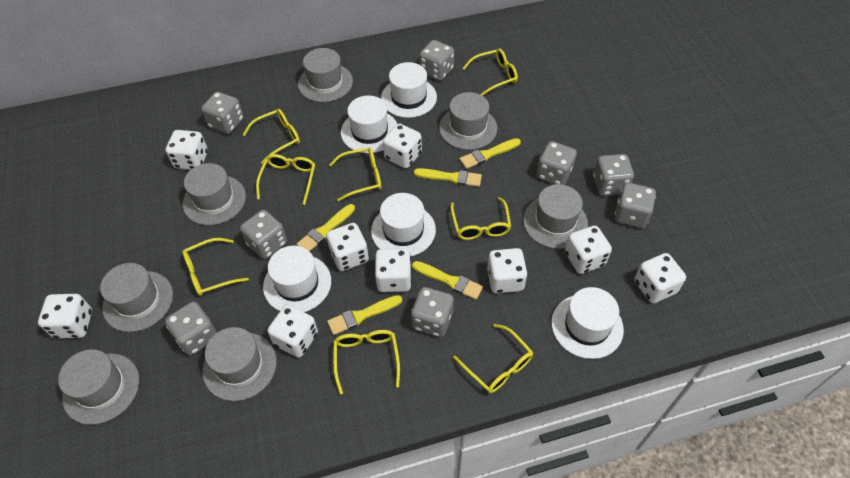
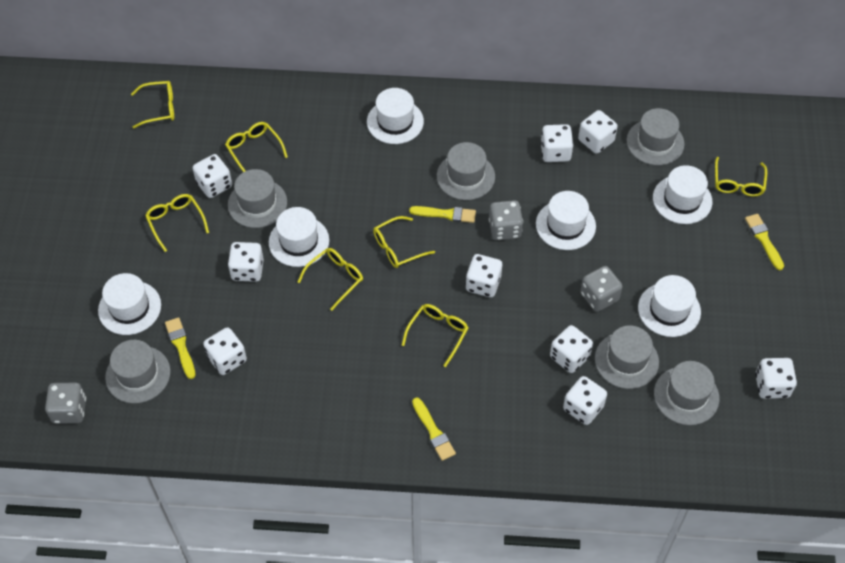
grey dice: 8 -> 3
grey hat: 7 -> 6
white hat: 5 -> 6
yellow brush: 5 -> 4
yellow glasses: 8 -> 7

